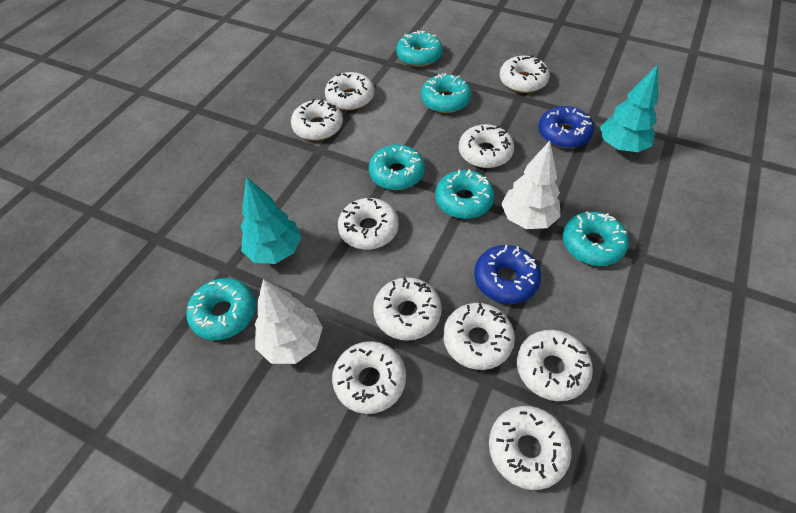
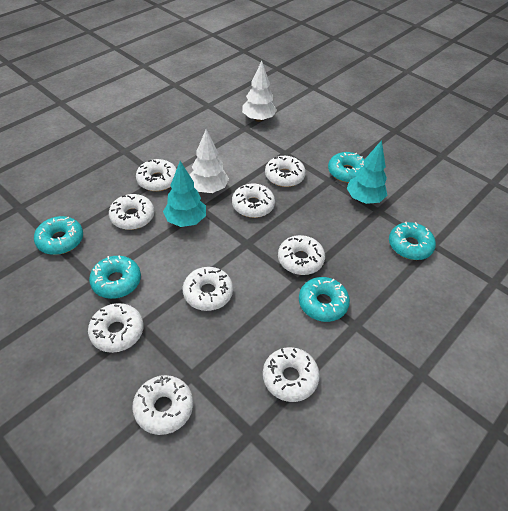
blue donut: 2 -> 0
turquoise donut: 6 -> 5
white donut: 10 -> 9

